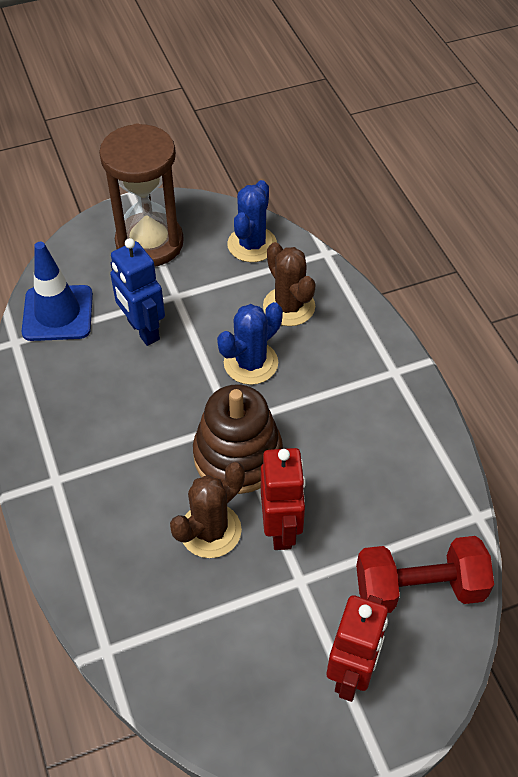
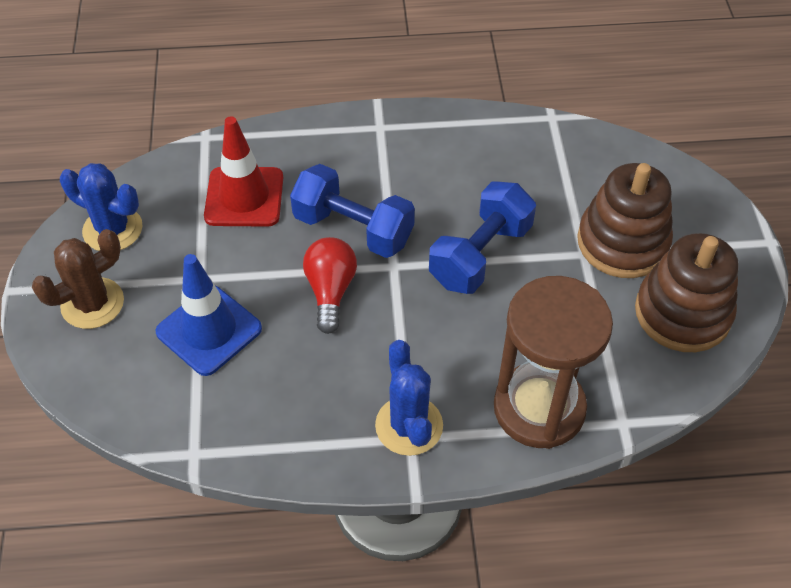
blue dumbbell: 0 -> 2
blue robot: 1 -> 0
brown cactus: 2 -> 1
brown stacking toy: 1 -> 2
red dumbbell: 1 -> 0
red light bulb: 0 -> 1
red robot: 2 -> 0
red traffic cone: 0 -> 1

